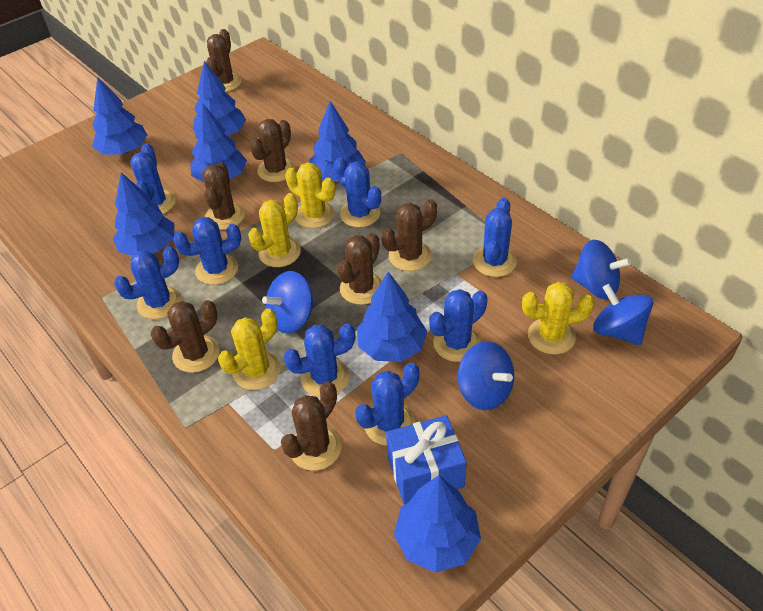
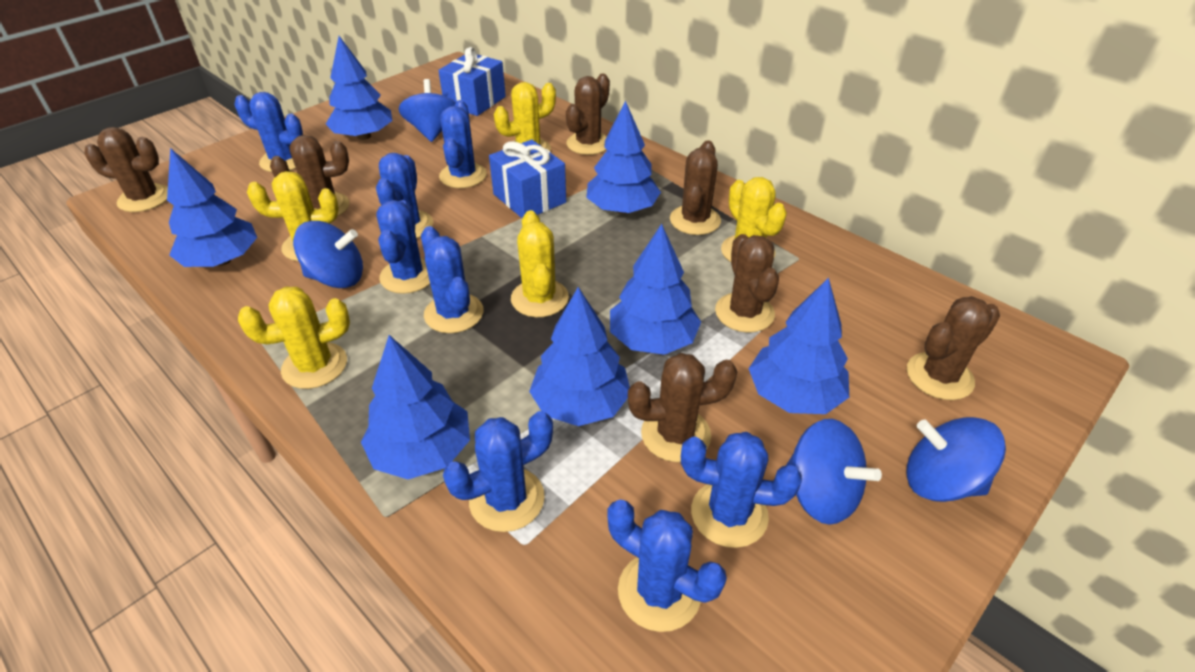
blue gift: 1 -> 2
yellow cactus: 4 -> 5

